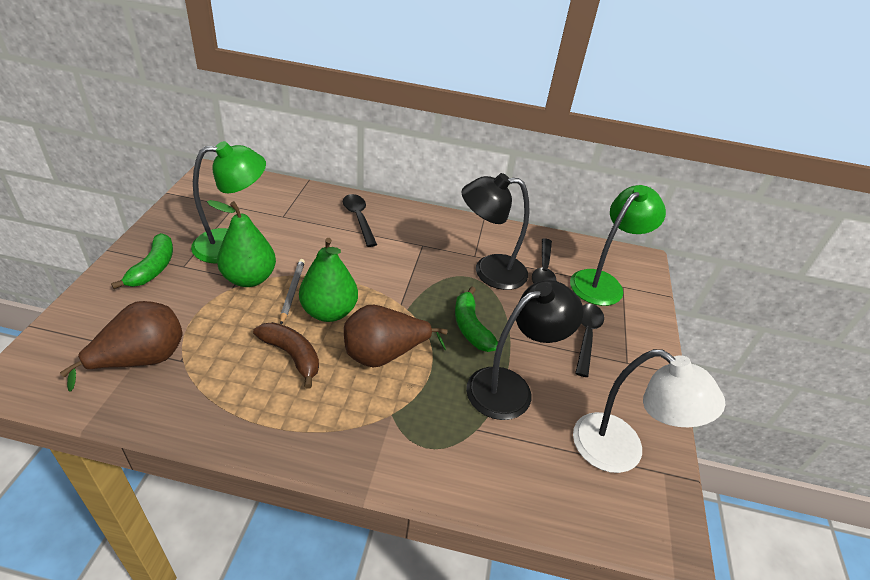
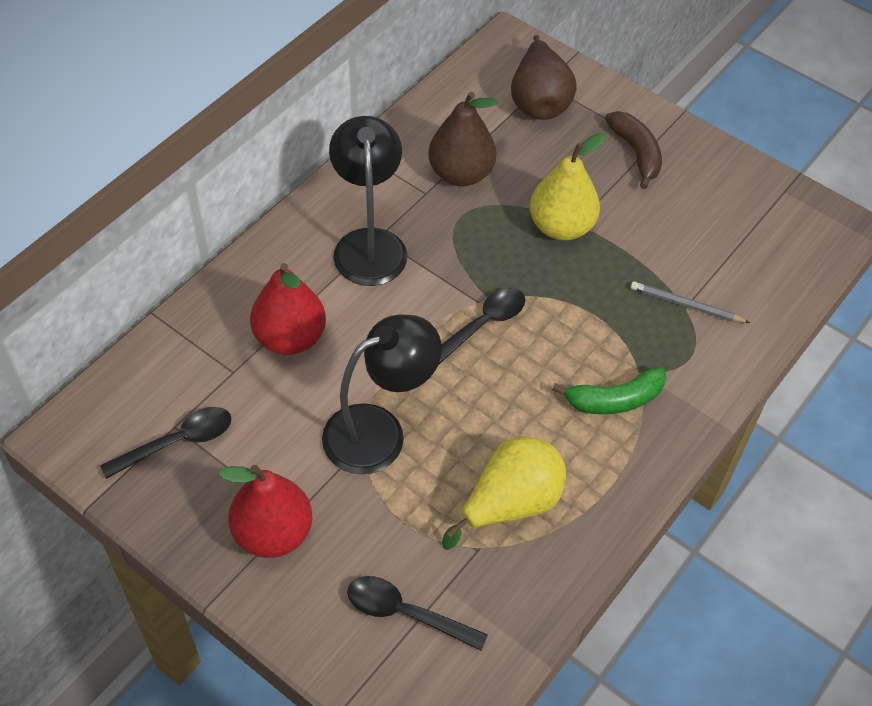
green banana: 2 -> 1
green lamp: 2 -> 0
green pear: 2 -> 0
red pear: 0 -> 2
white lamp: 1 -> 0
yellow pear: 0 -> 2

